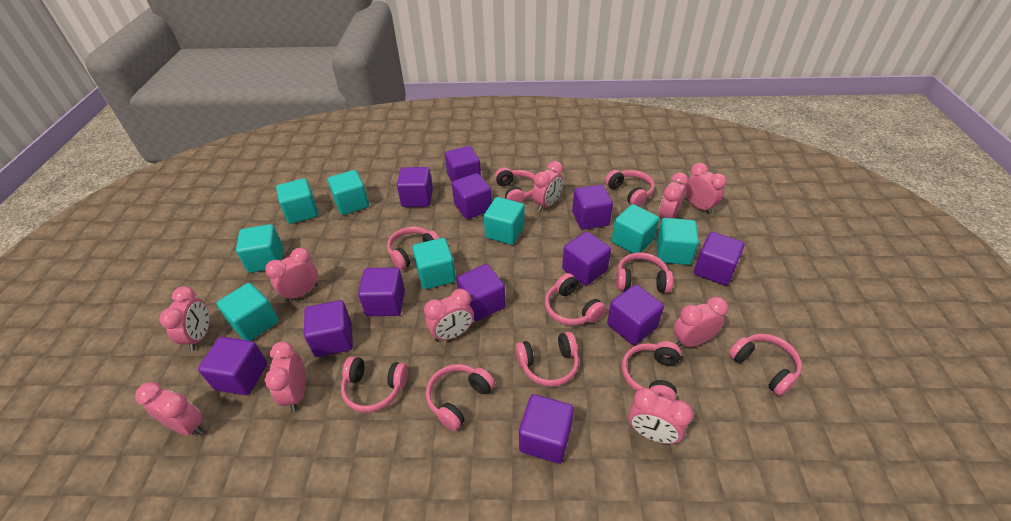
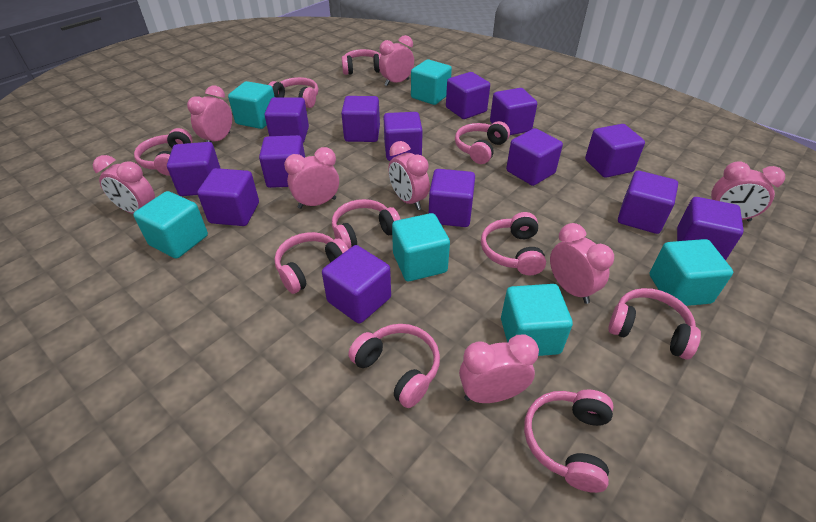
pink clock: 10 -> 8
purple cube: 12 -> 14
turquoise cube: 8 -> 6

